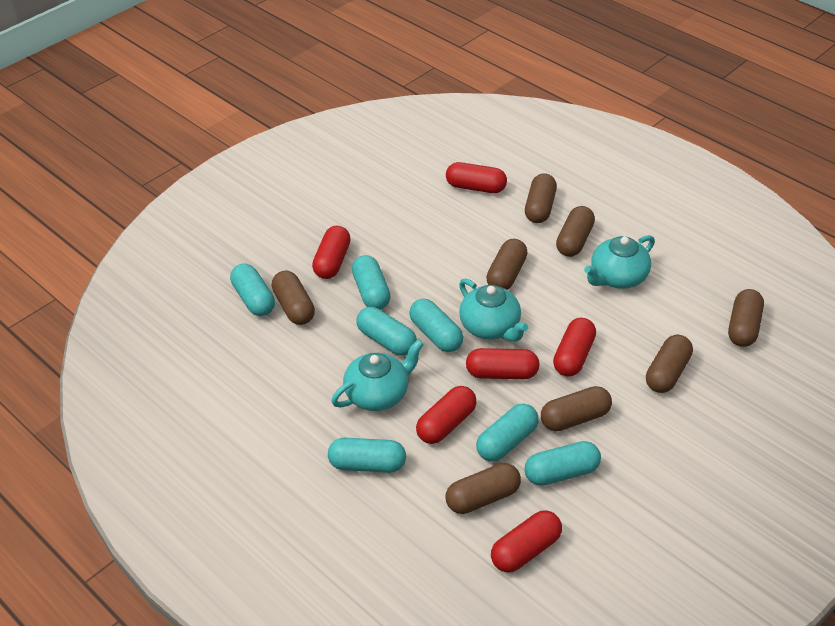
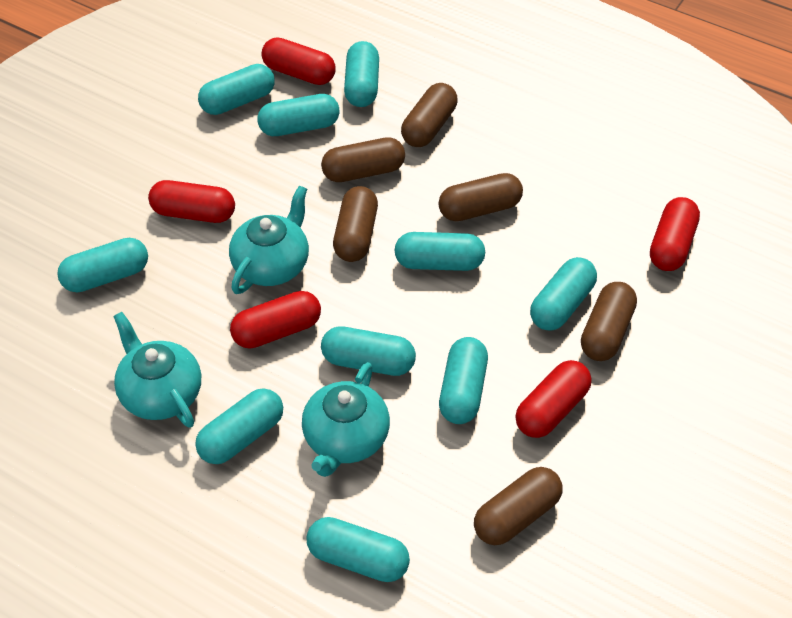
brown capsule: 8 -> 6
red capsule: 6 -> 5
turquoise capsule: 7 -> 10

